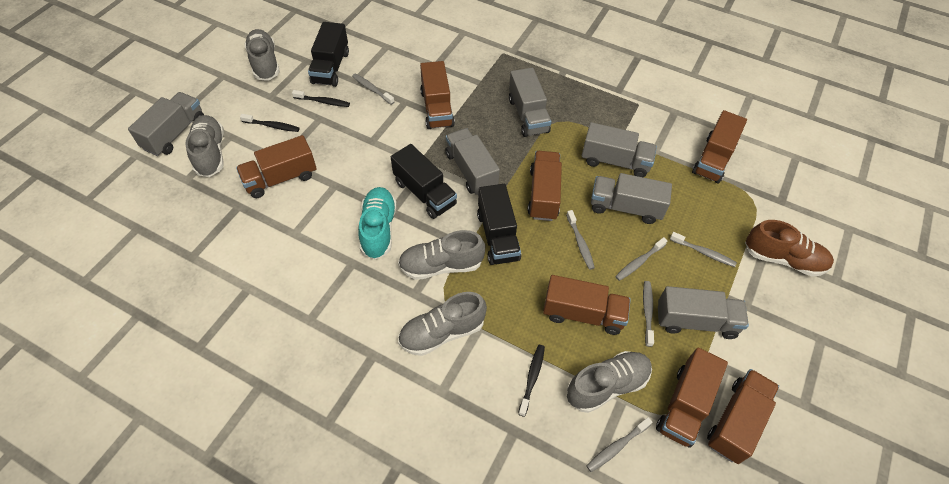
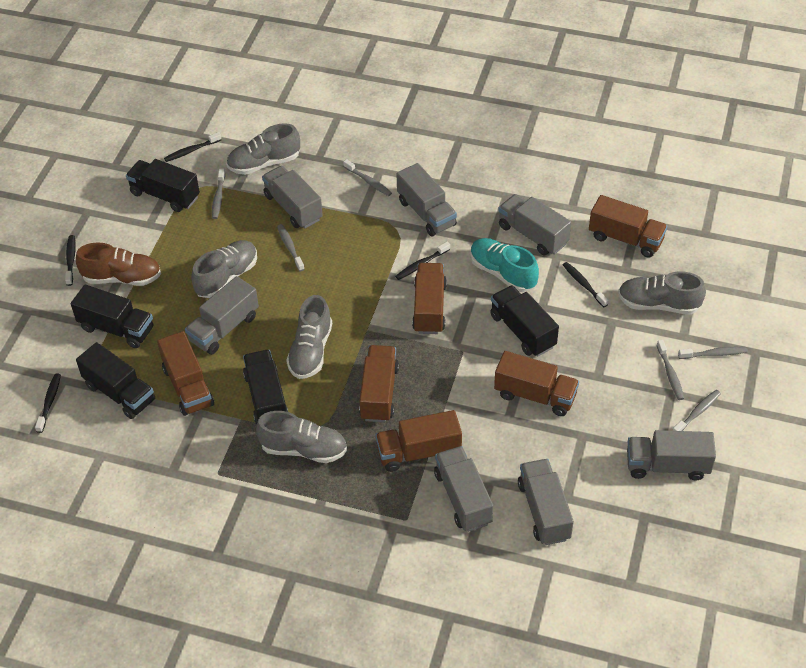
black toothbrush: 3 -> 5
black truck: 3 -> 5
brown truck: 7 -> 6
grey truck: 6 -> 7

